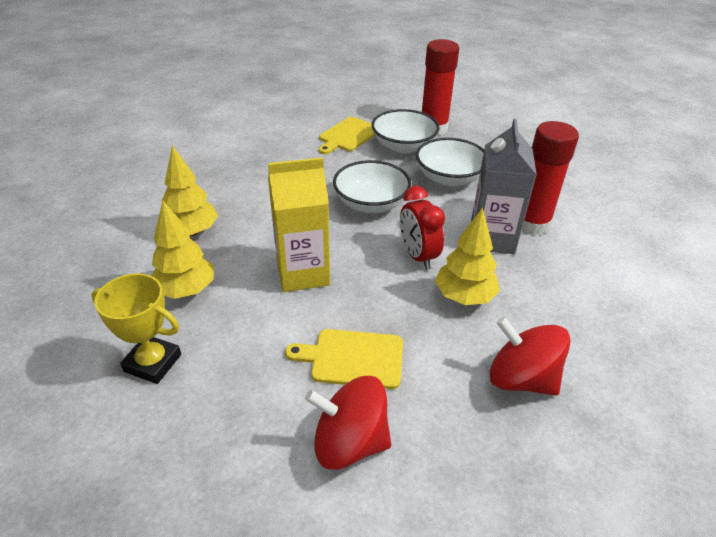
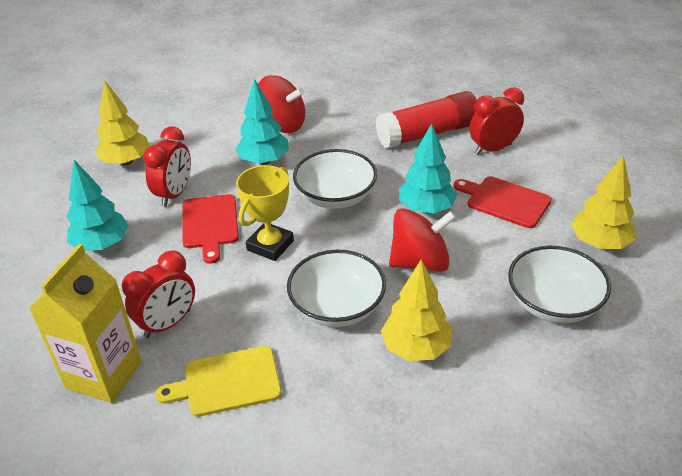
grey carton: 1 -> 0
red clock: 1 -> 3
red cutting board: 0 -> 2
red glue stick: 2 -> 1
turquoise tree: 0 -> 3
yellow cutting board: 2 -> 1

